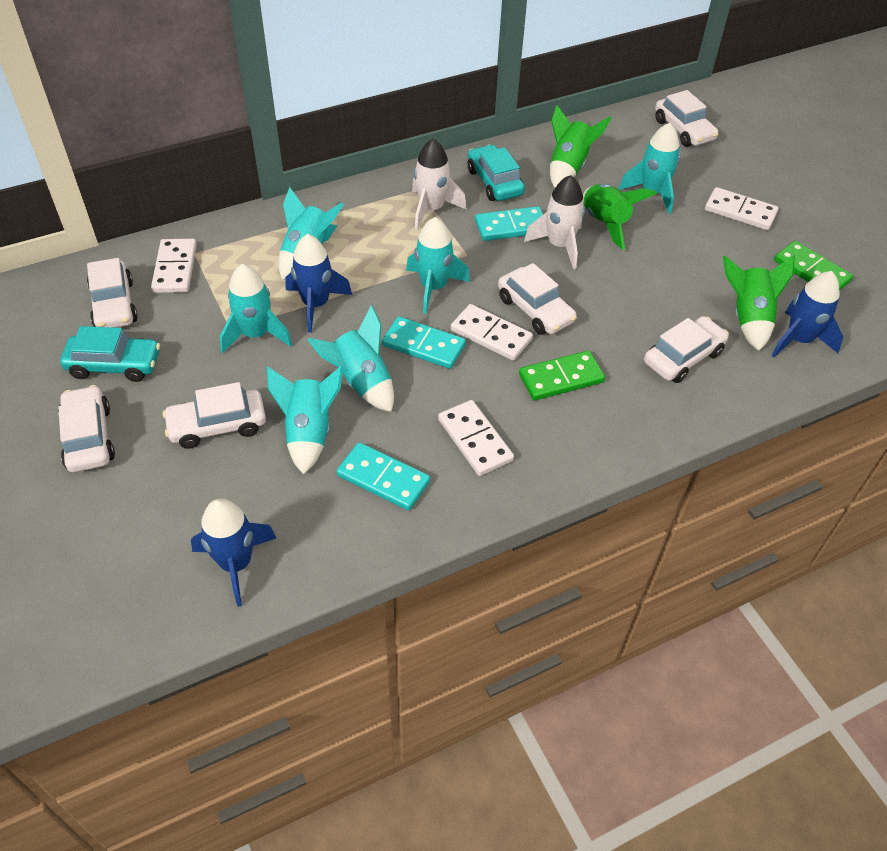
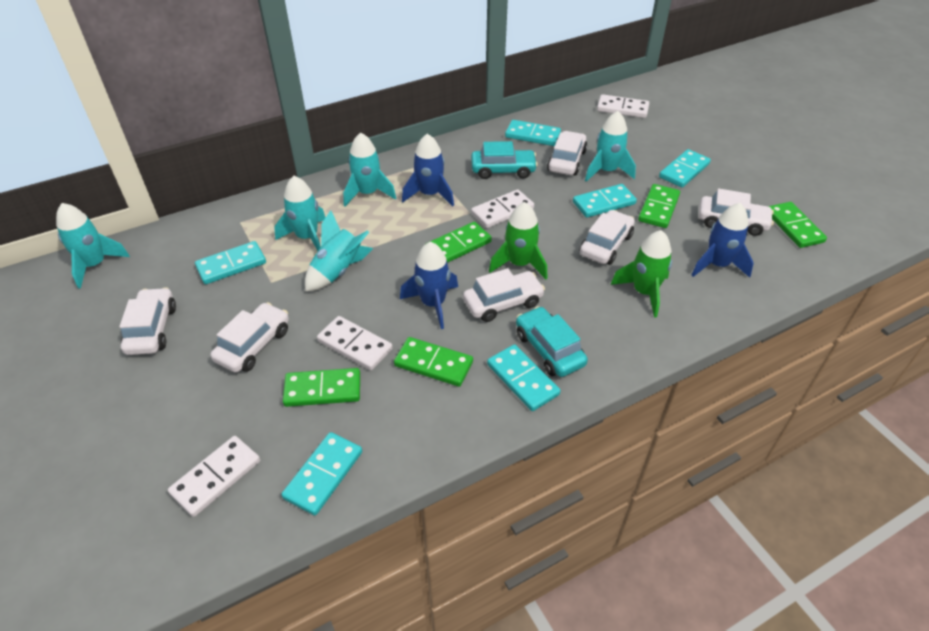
green domino: 2 -> 5
green rocket: 3 -> 2
turquoise domino: 3 -> 6
turquoise rocket: 6 -> 5
white rocket: 2 -> 0

